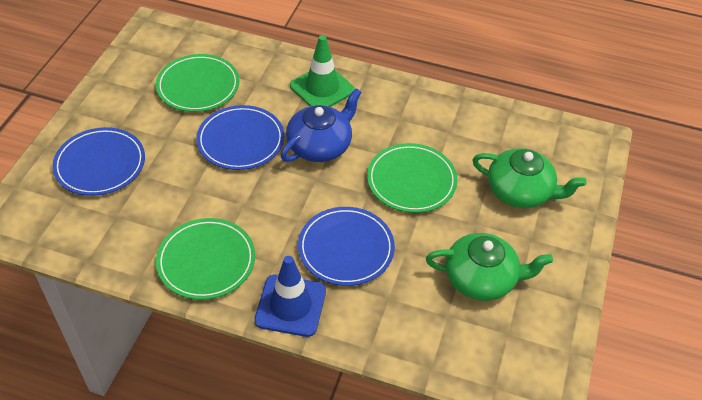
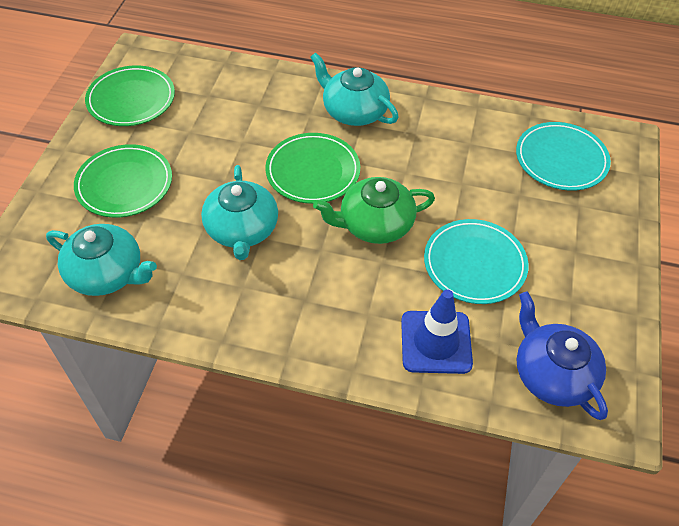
blue plate: 3 -> 0
green teapot: 2 -> 1
green traffic cone: 1 -> 0
turquoise plate: 0 -> 2
turquoise teapot: 0 -> 3

